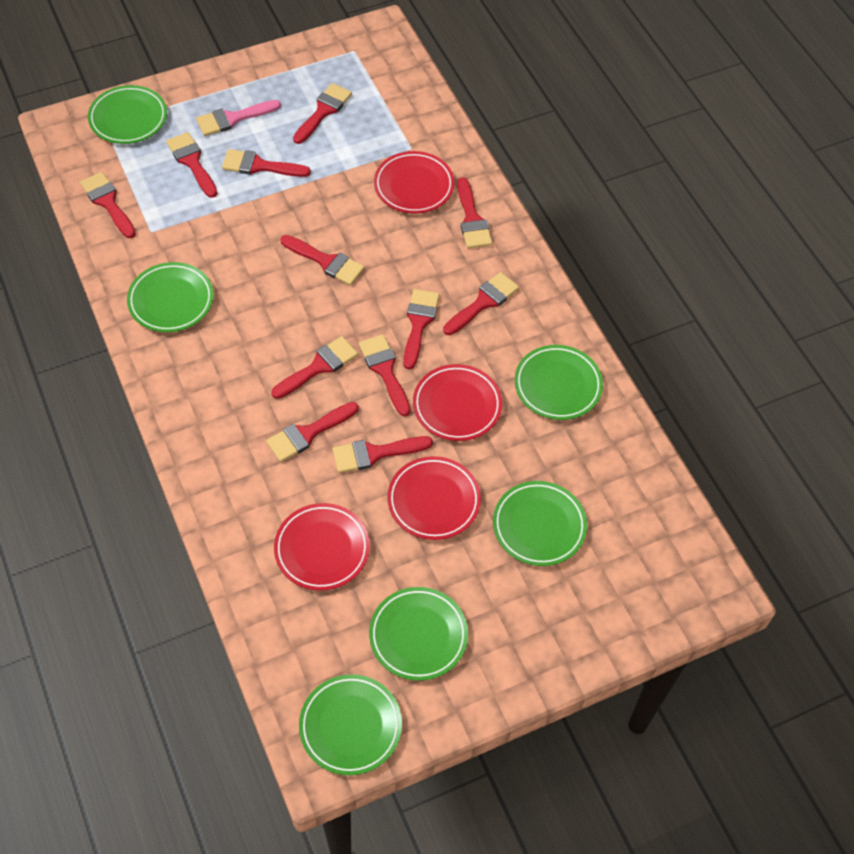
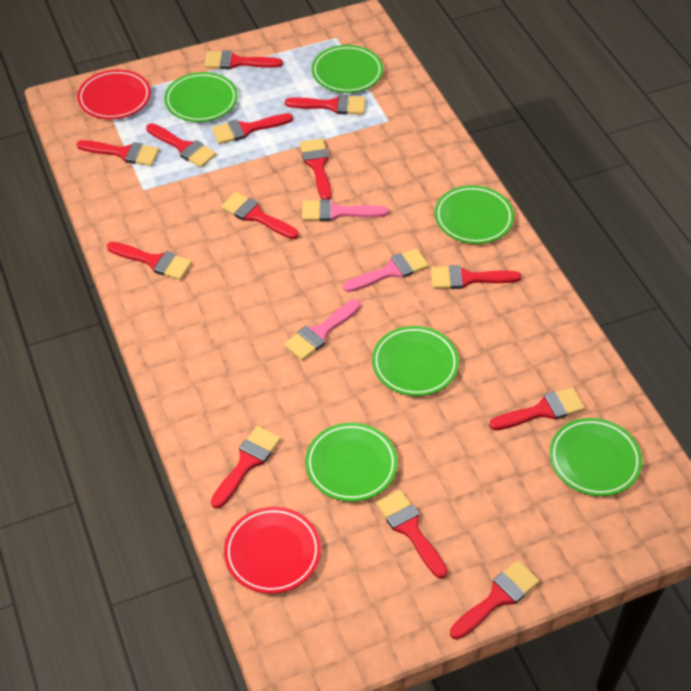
pink brush: 1 -> 3
red brush: 12 -> 13
red plate: 4 -> 2

